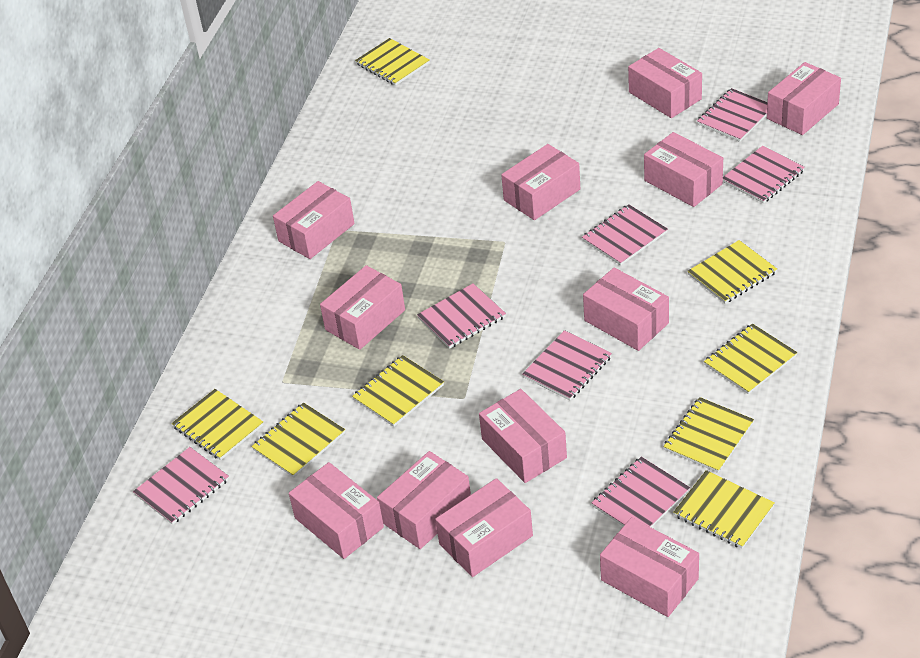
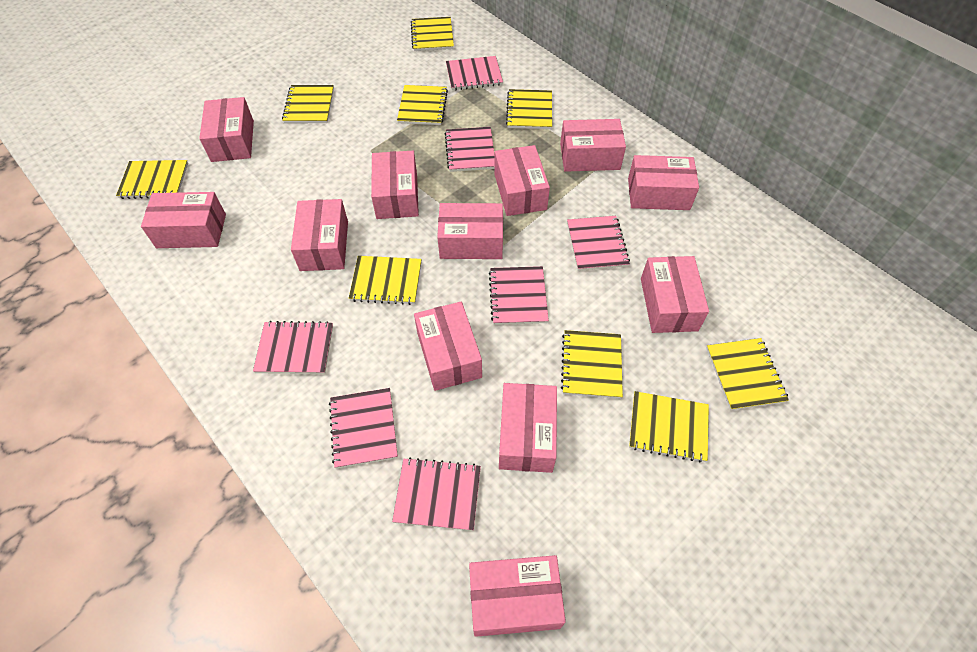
yellow notebook: 8 -> 9

